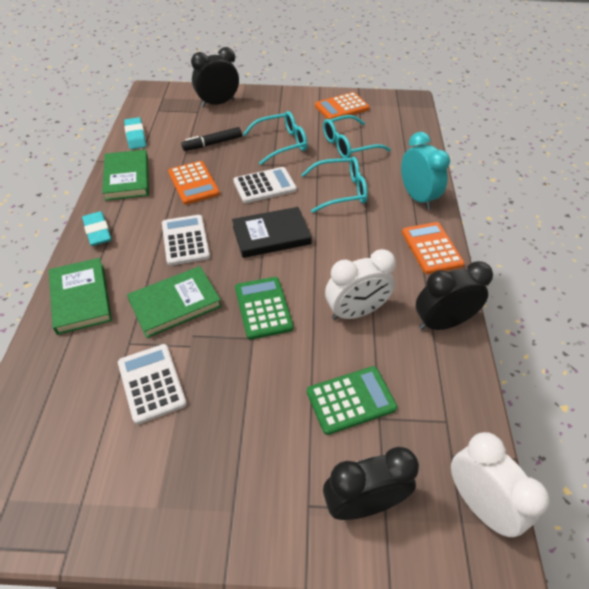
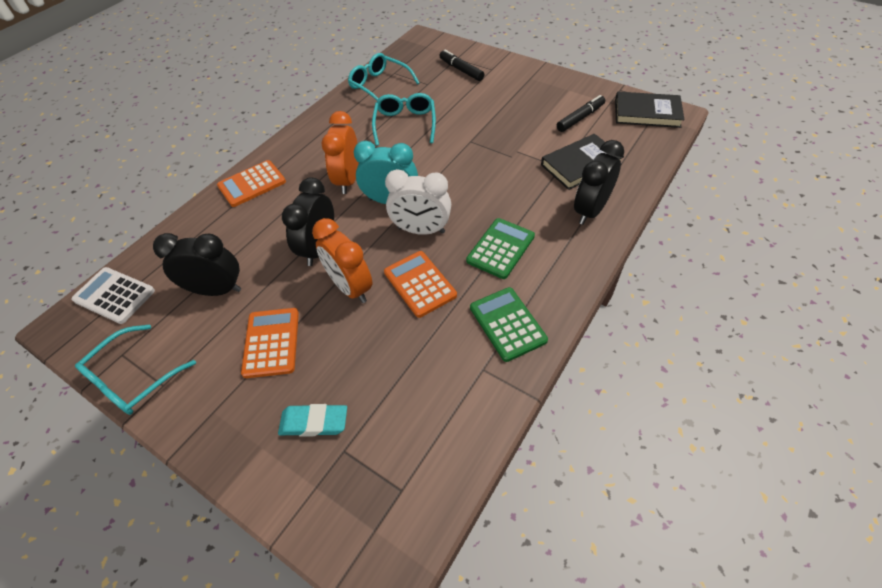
black book: 1 -> 2
black marker: 1 -> 2
green book: 3 -> 0
orange clock: 0 -> 2
turquoise eraser: 2 -> 1
white calculator: 3 -> 1
white clock: 2 -> 1

